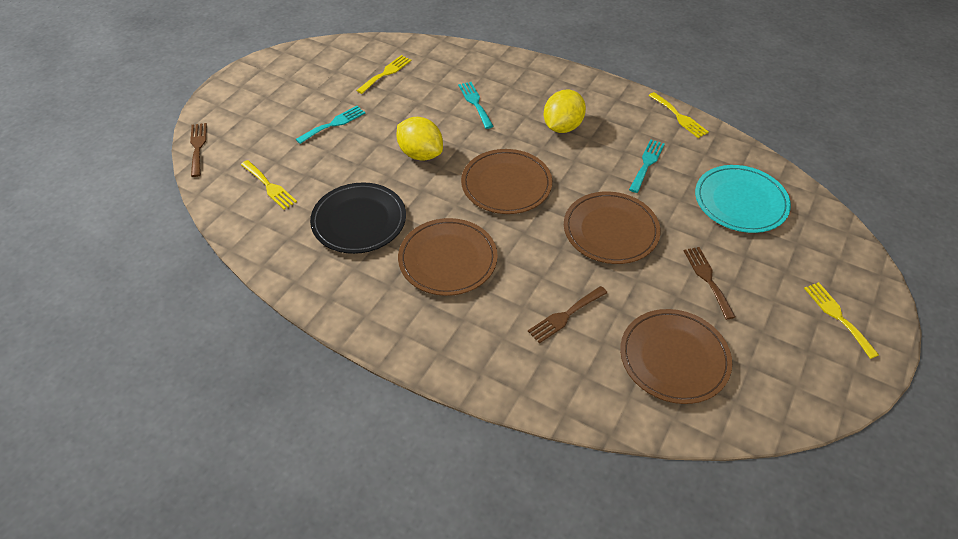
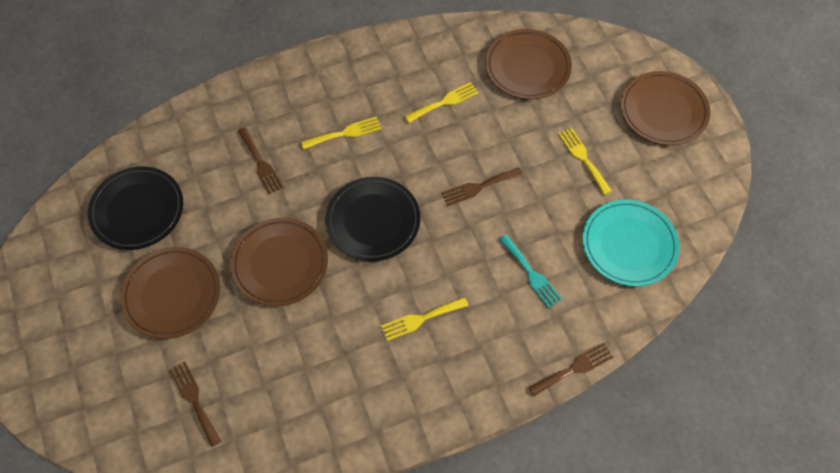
black plate: 1 -> 2
brown fork: 3 -> 4
turquoise fork: 3 -> 1
yellow lemon: 2 -> 0

